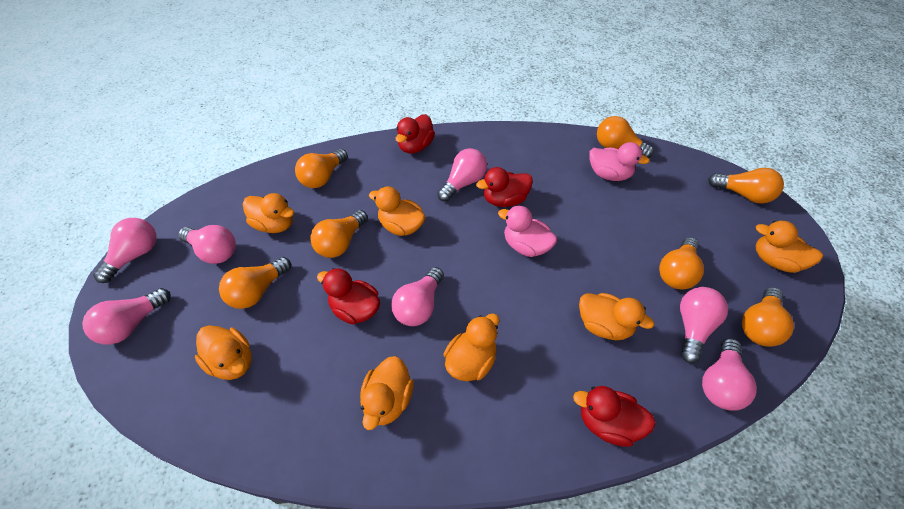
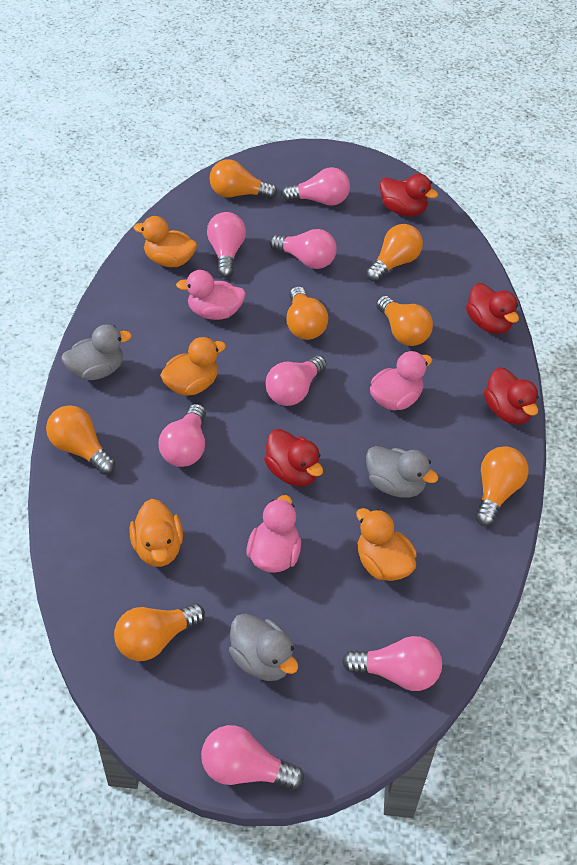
grey duck: 0 -> 3
orange duck: 7 -> 4
pink duck: 2 -> 3

